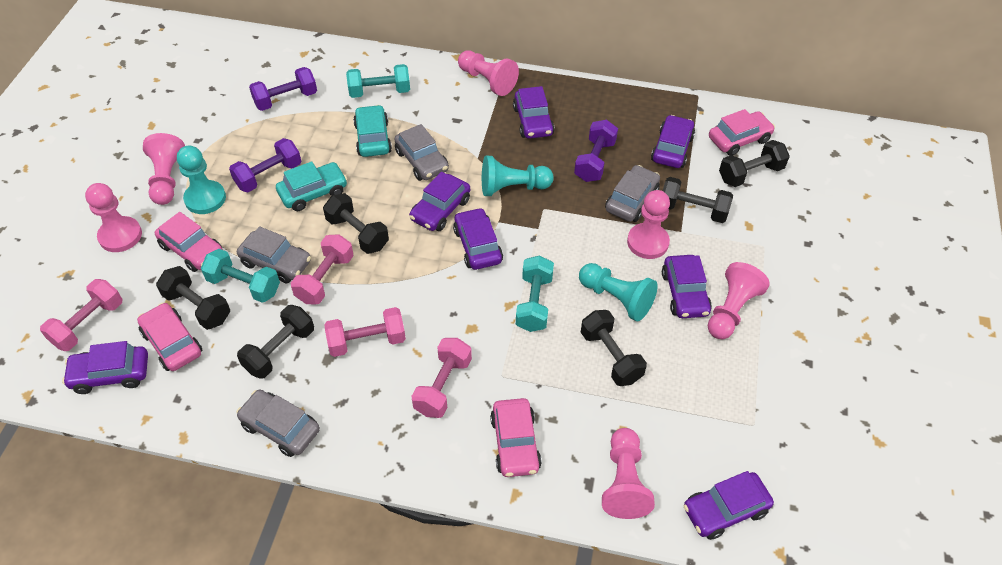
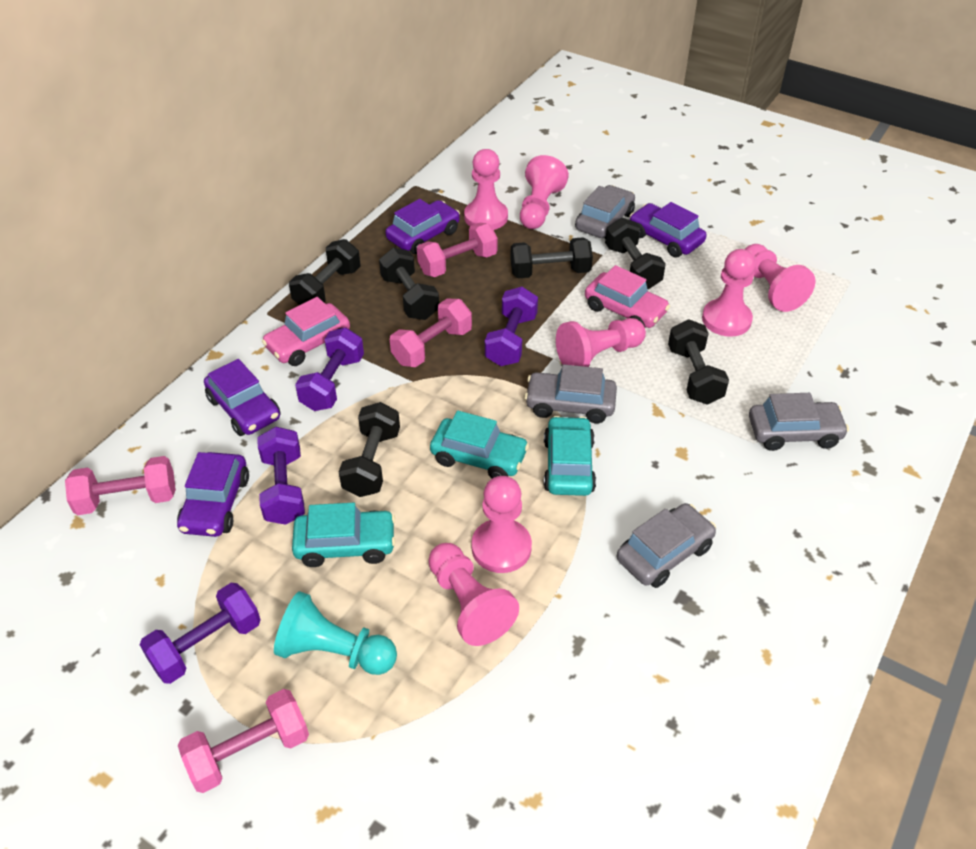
pink car: 4 -> 2
pink pawn: 6 -> 7
purple car: 7 -> 4
purple dumbbell: 3 -> 4
turquoise car: 2 -> 3
turquoise dumbbell: 3 -> 0
turquoise pawn: 3 -> 1

